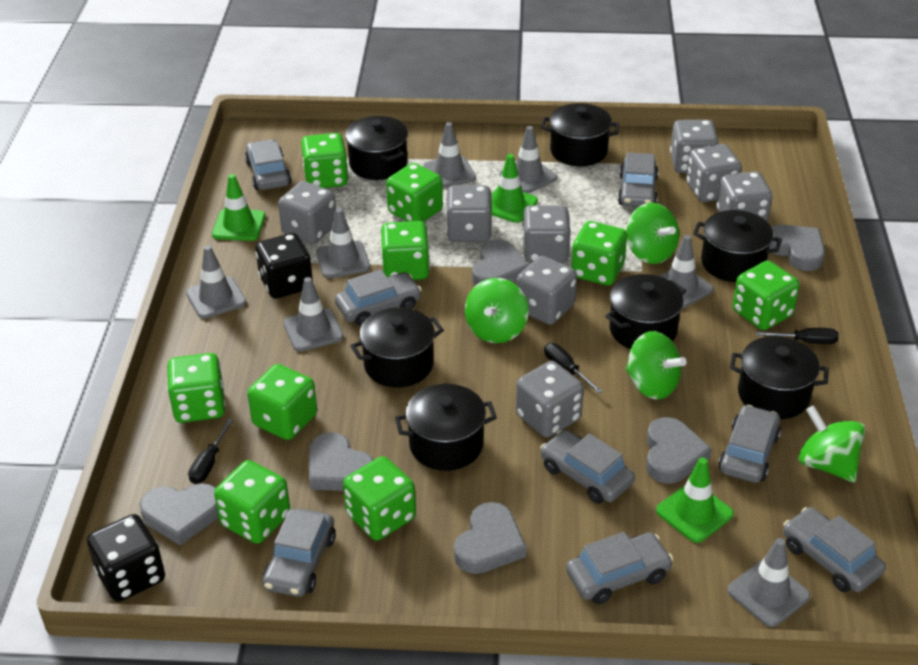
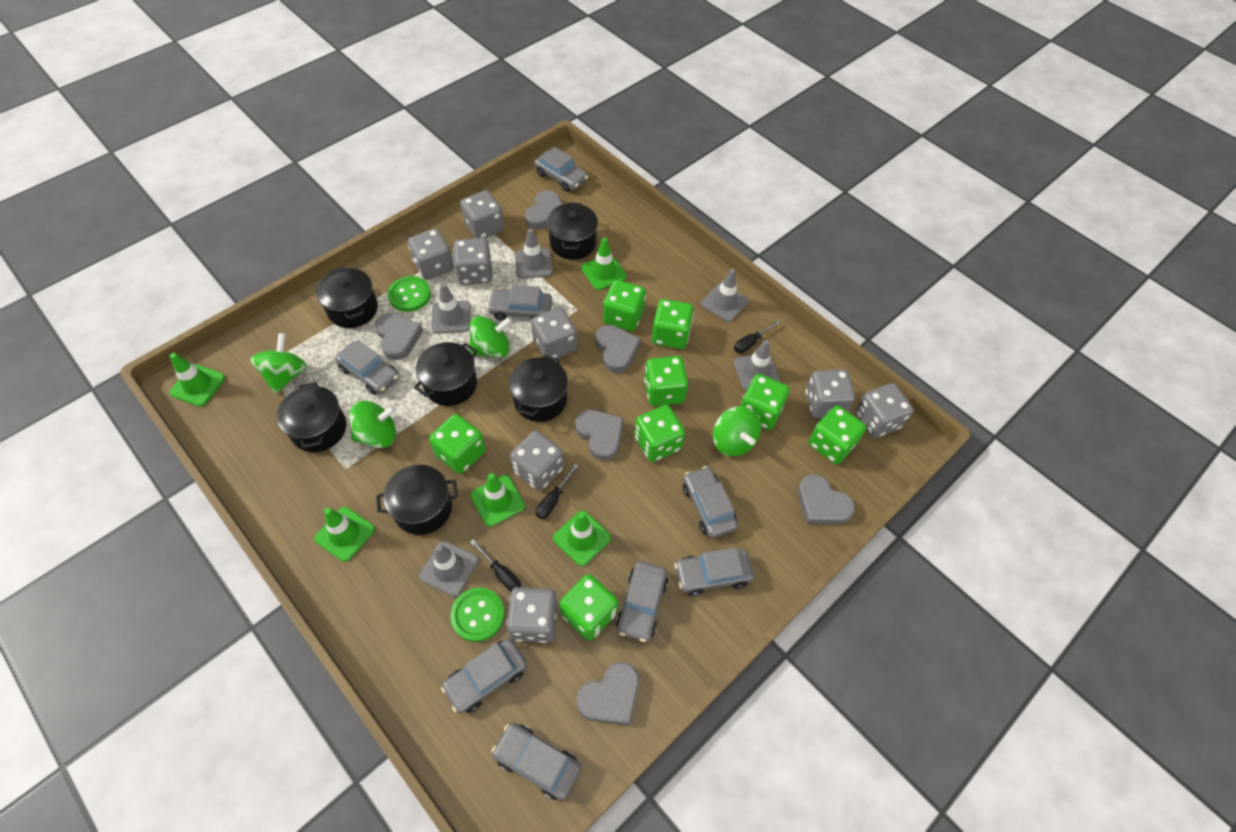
black dice: 2 -> 0
black pot: 7 -> 6
green button: 0 -> 2
green dice: 9 -> 8
green traffic cone: 3 -> 5
grey traffic cone: 7 -> 5

